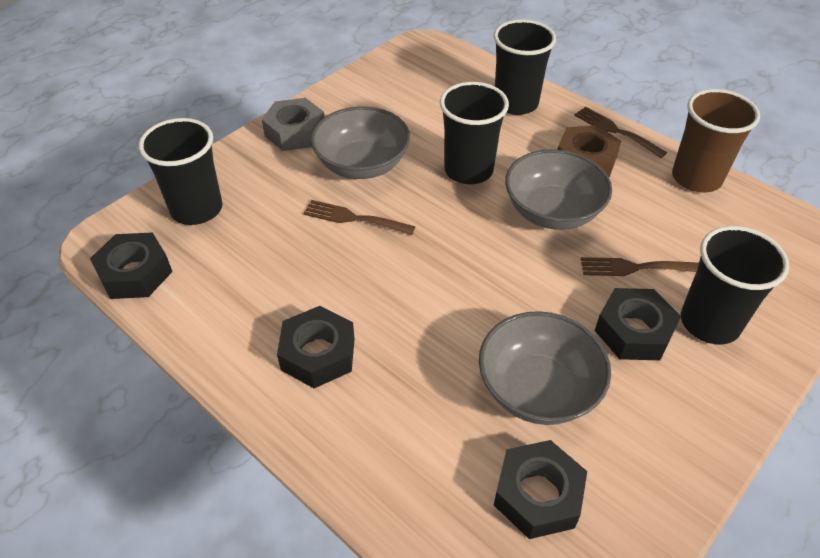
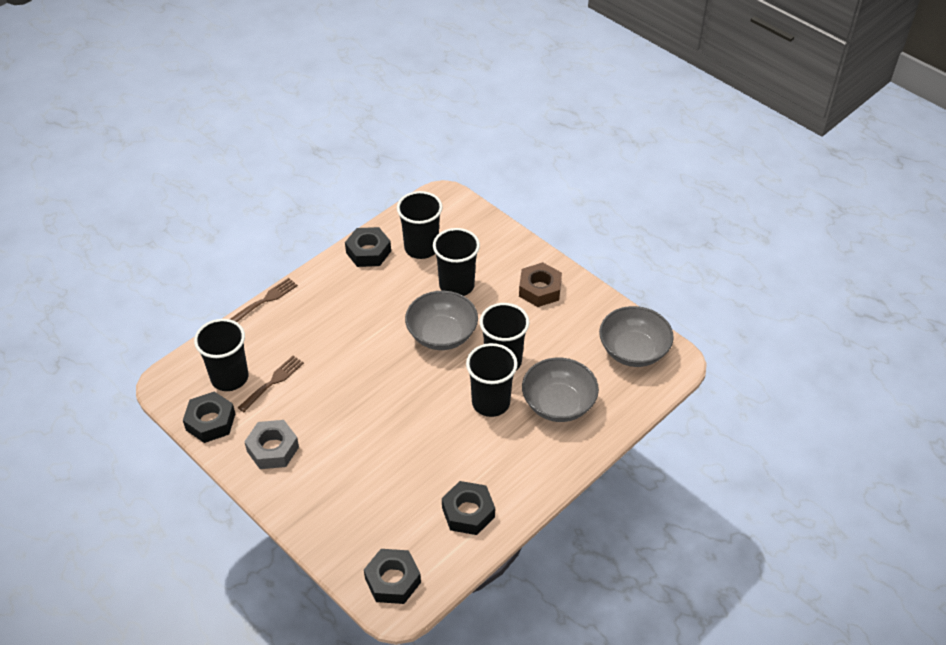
black cup: 4 -> 5
brown cup: 1 -> 0
brown fork: 3 -> 2

